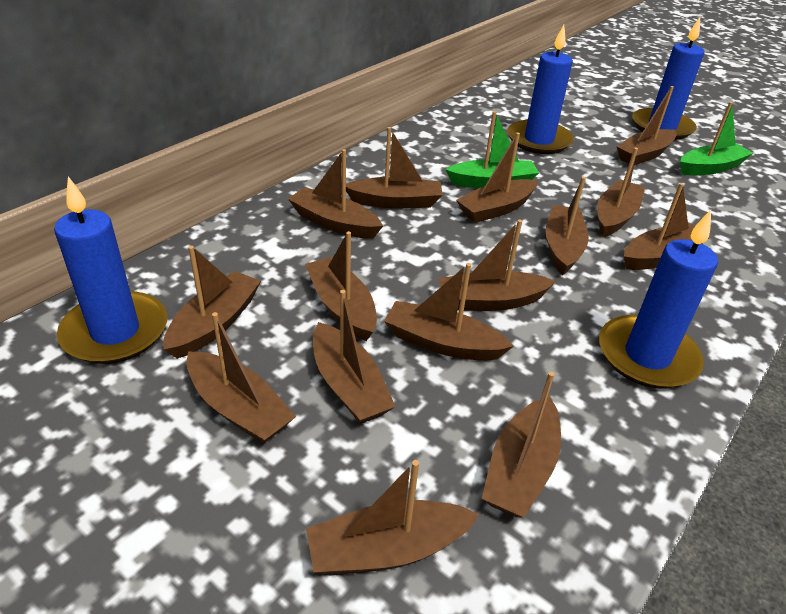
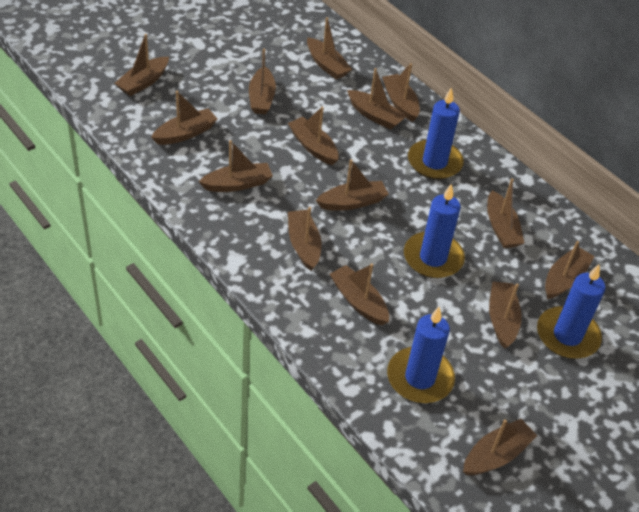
green boat: 2 -> 0

